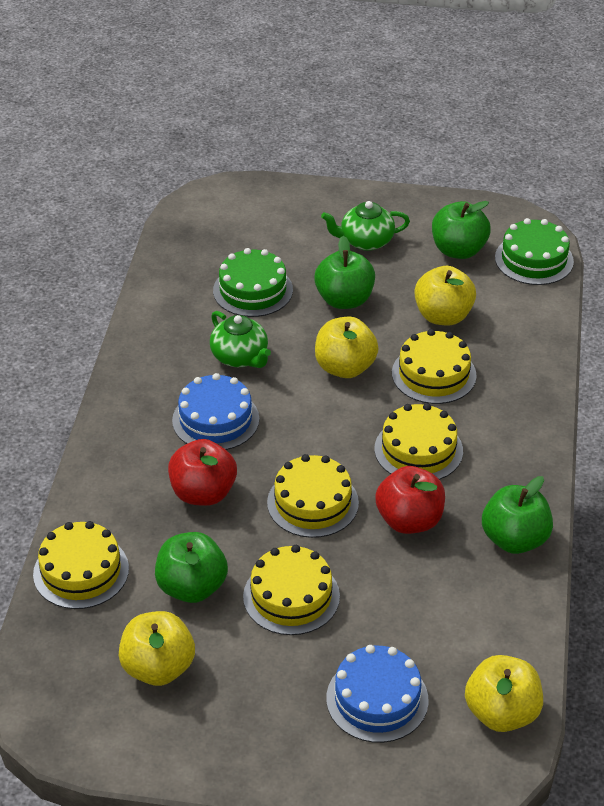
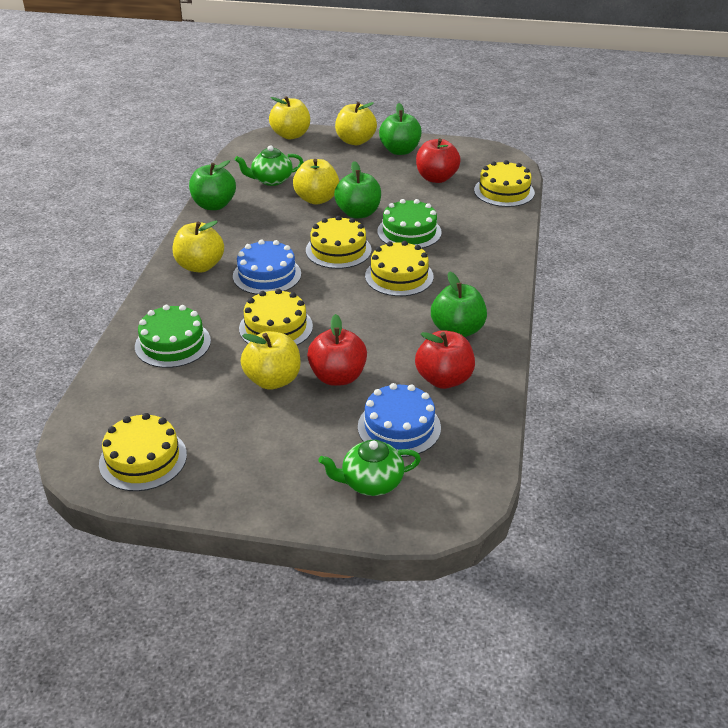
red apple: 2 -> 3
yellow apple: 4 -> 5

